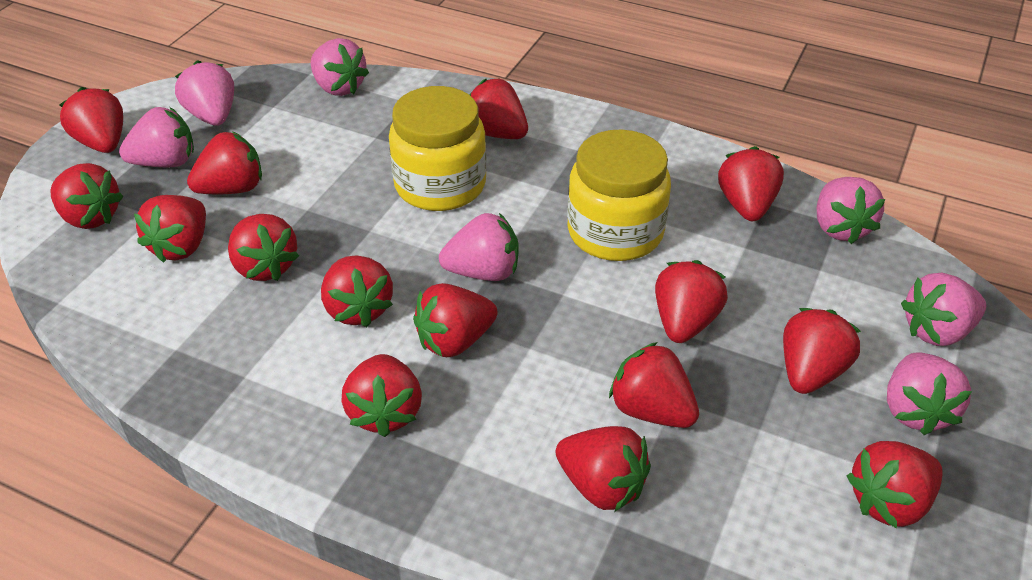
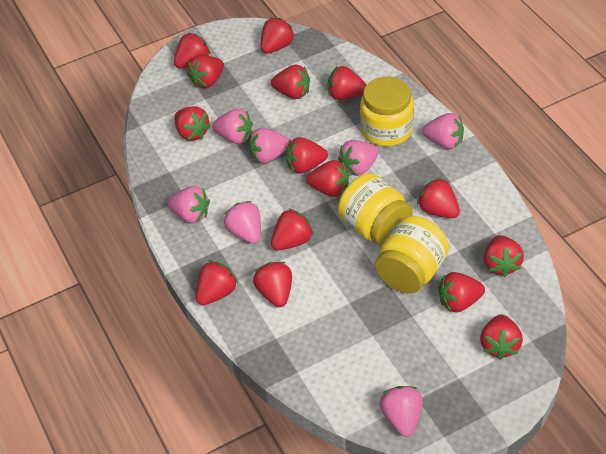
yellow jar: 2 -> 3

